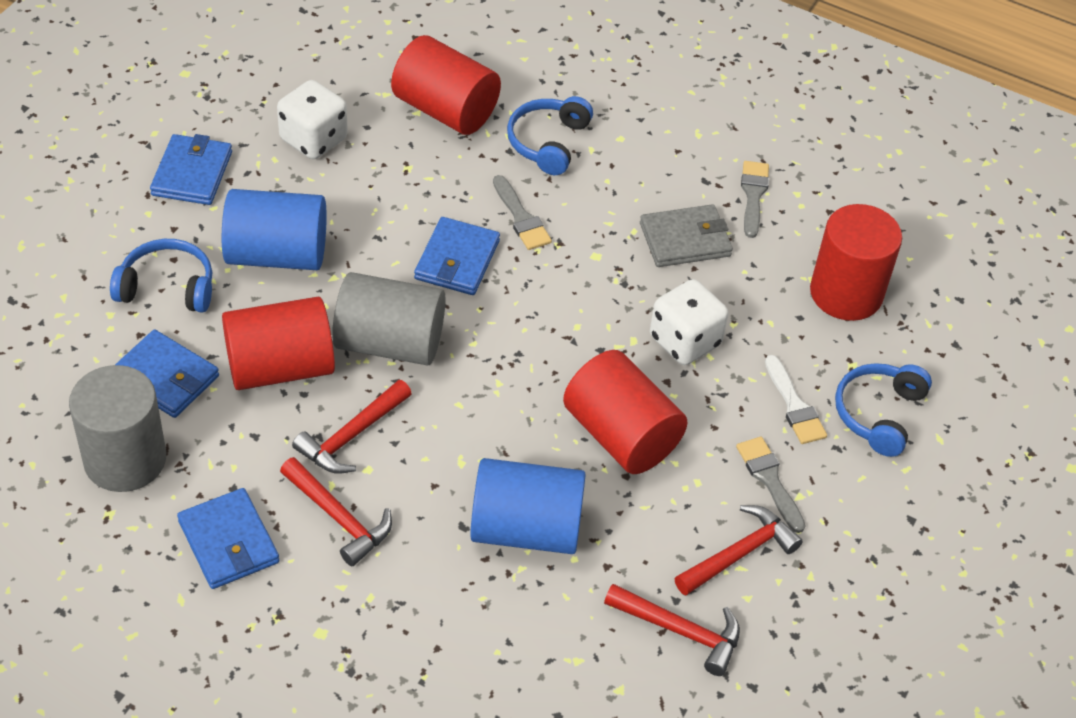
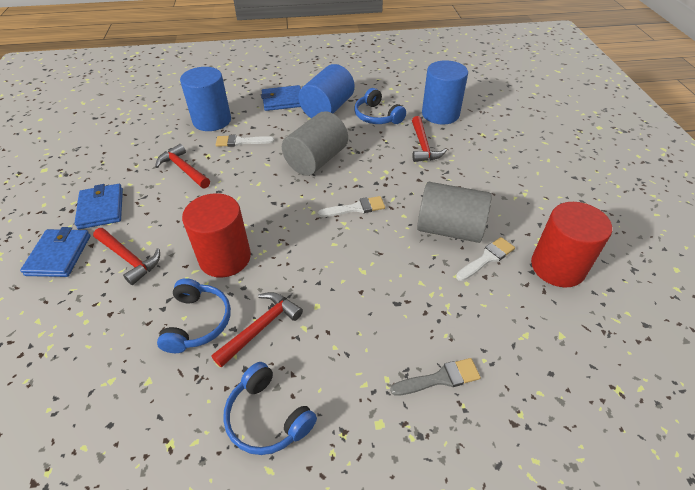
blue cylinder: 2 -> 3
blue wallet: 4 -> 3
grey brush: 3 -> 1
grey wallet: 1 -> 0
red cylinder: 4 -> 2
white brush: 1 -> 3
white dice: 2 -> 0

